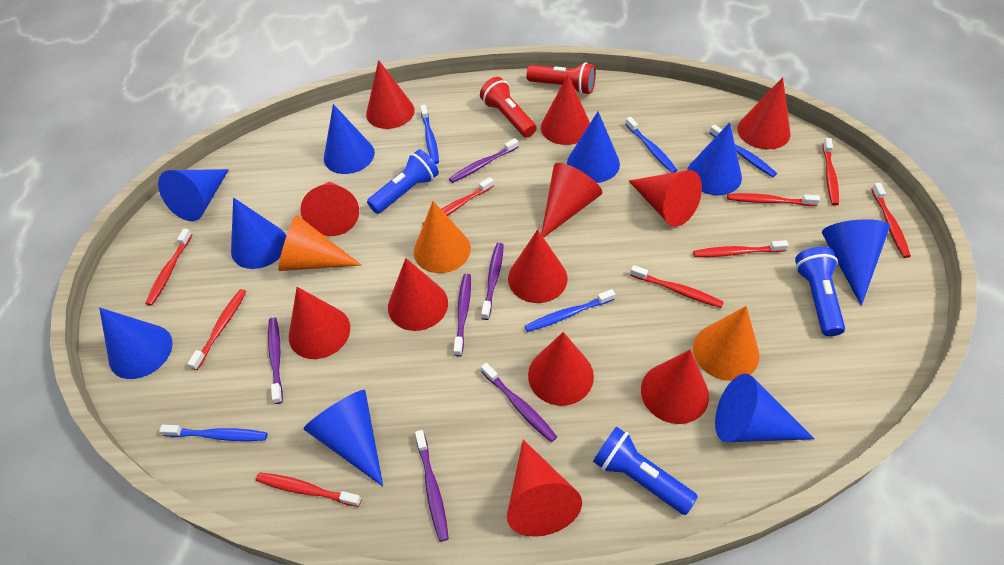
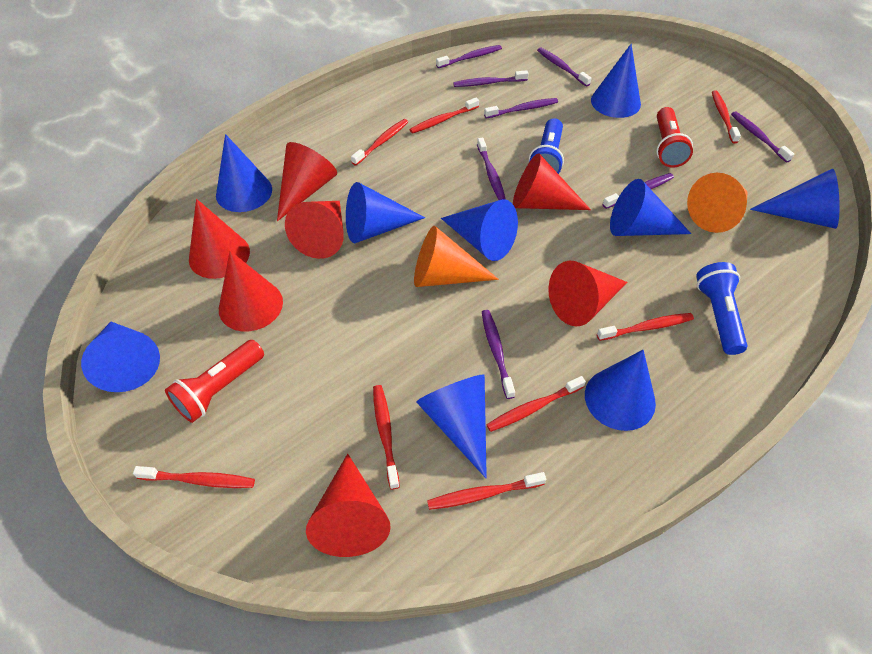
blue flashlight: 3 -> 2
blue toothbrush: 5 -> 0
orange cone: 3 -> 2
purple toothbrush: 6 -> 8
red cone: 12 -> 7
red toothbrush: 9 -> 8

